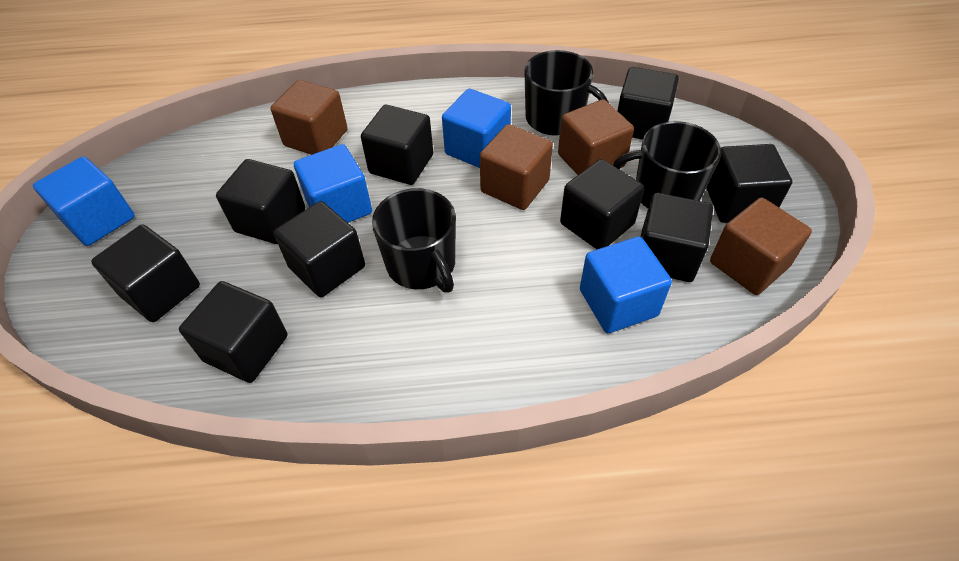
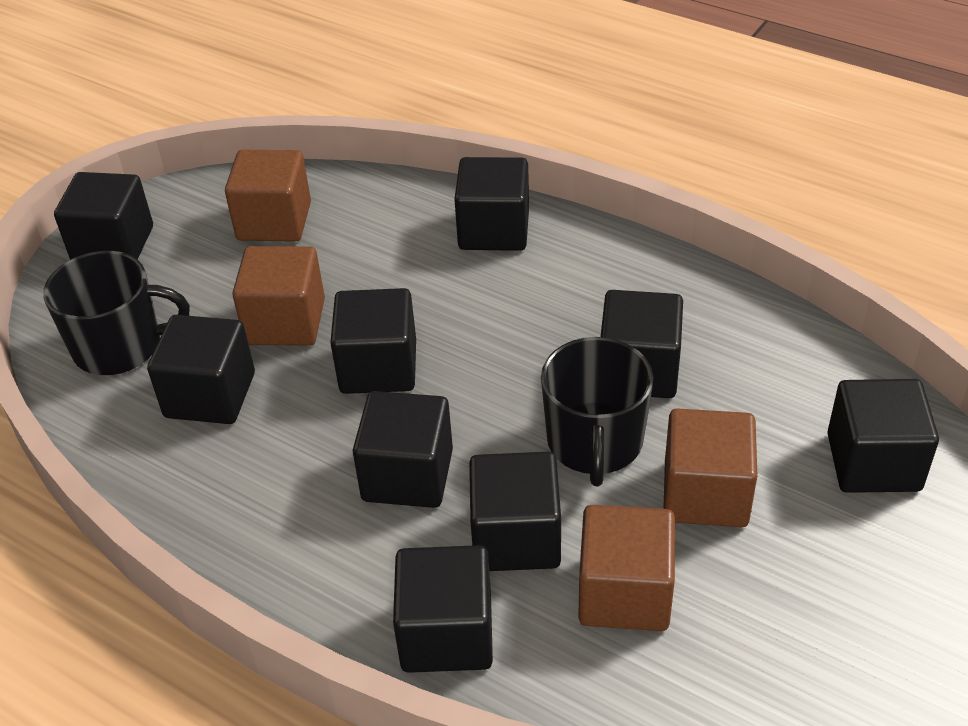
black mug: 3 -> 2
blue cube: 4 -> 0

